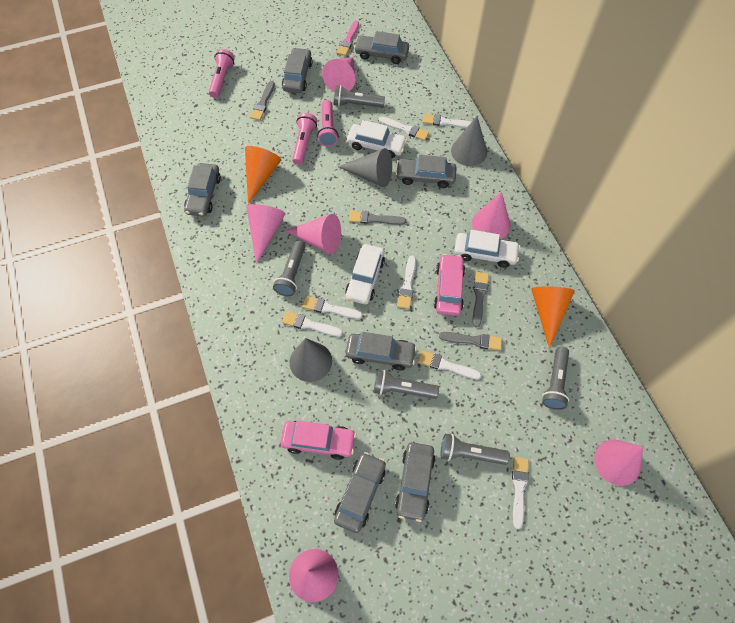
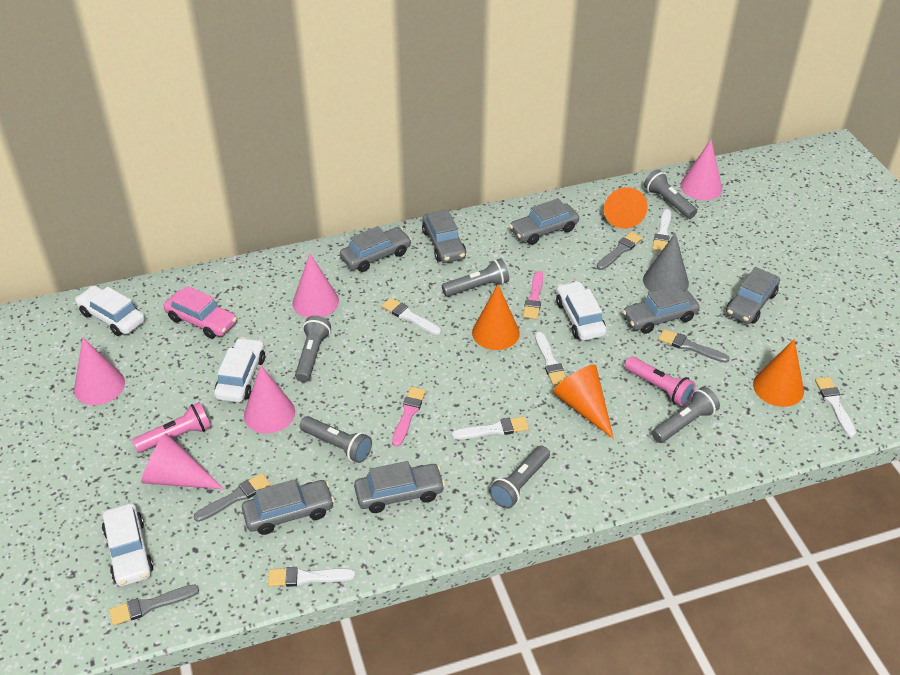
grey cone: 3 -> 1
grey flashlight: 5 -> 6
orange cone: 2 -> 4
pink brush: 1 -> 2
pink car: 2 -> 1
pink cone: 6 -> 5
pink flashlight: 3 -> 2
white brush: 7 -> 6
white car: 3 -> 4

